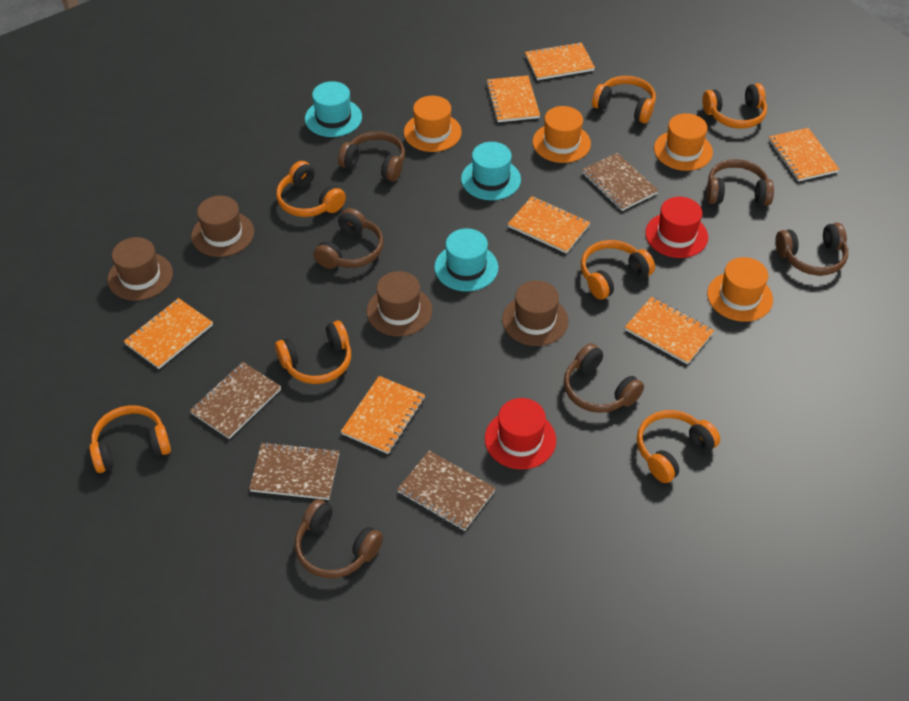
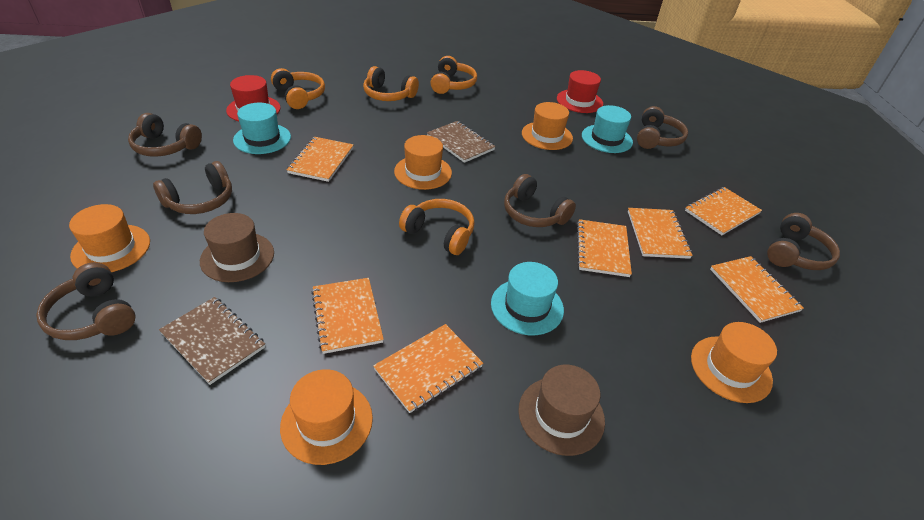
brown hat: 4 -> 2
brown notebook: 4 -> 2
orange hat: 4 -> 5
orange headphones: 7 -> 4

